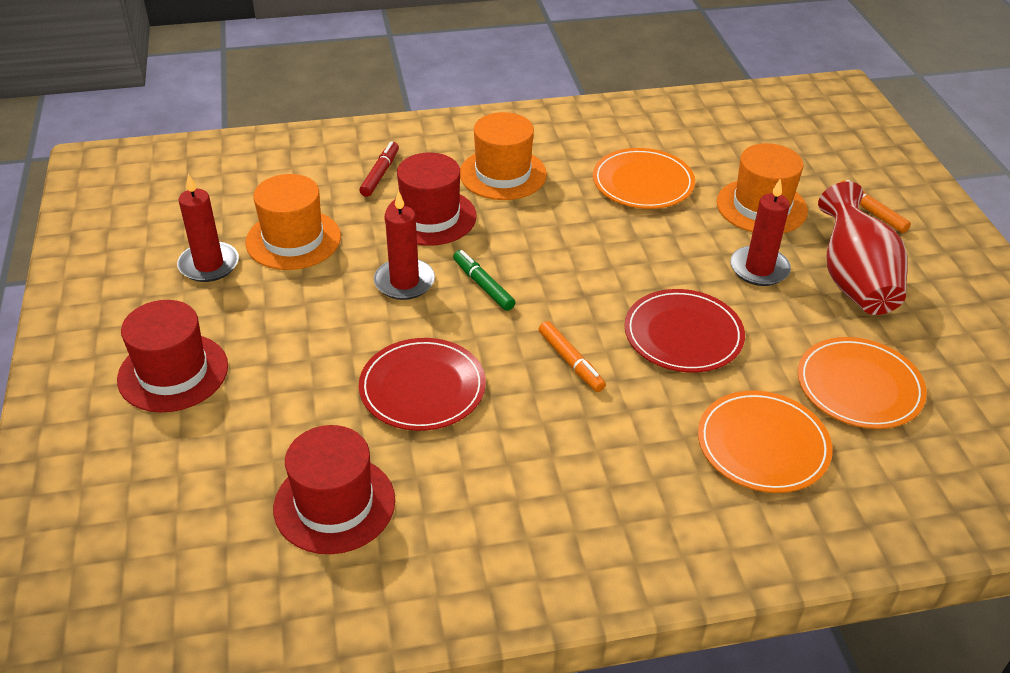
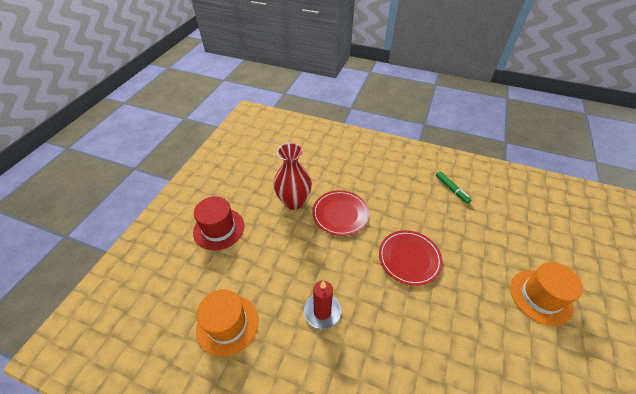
orange hat: 3 -> 2
orange marker: 2 -> 0
orange plate: 3 -> 0
red candle: 3 -> 1
red hat: 3 -> 1
red marker: 1 -> 0

